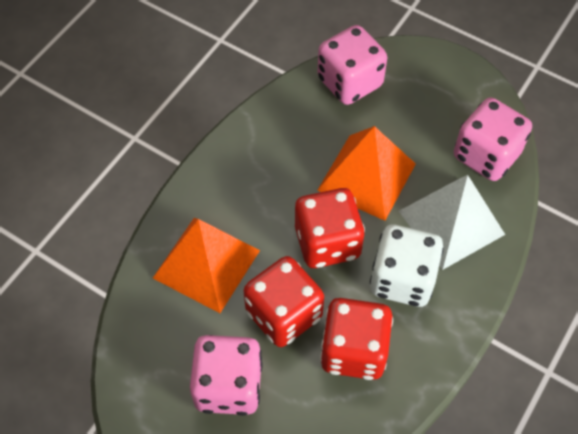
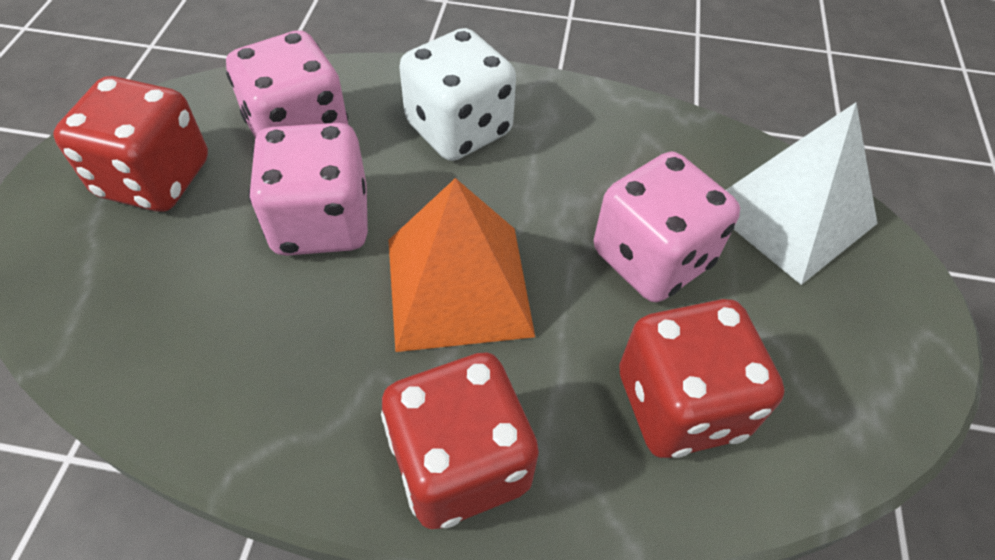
orange pyramid: 2 -> 1

